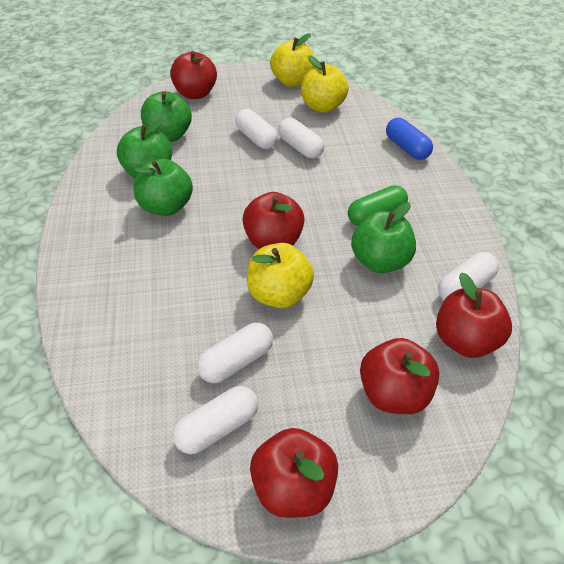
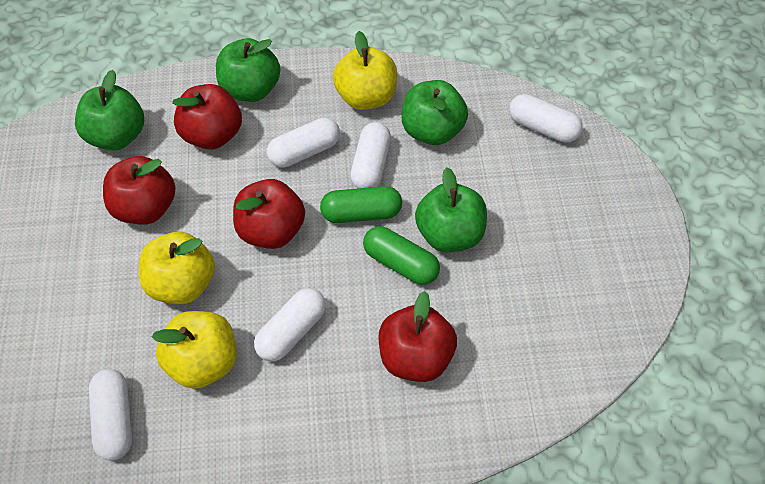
blue capsule: 1 -> 0
green capsule: 1 -> 2
red apple: 5 -> 4

